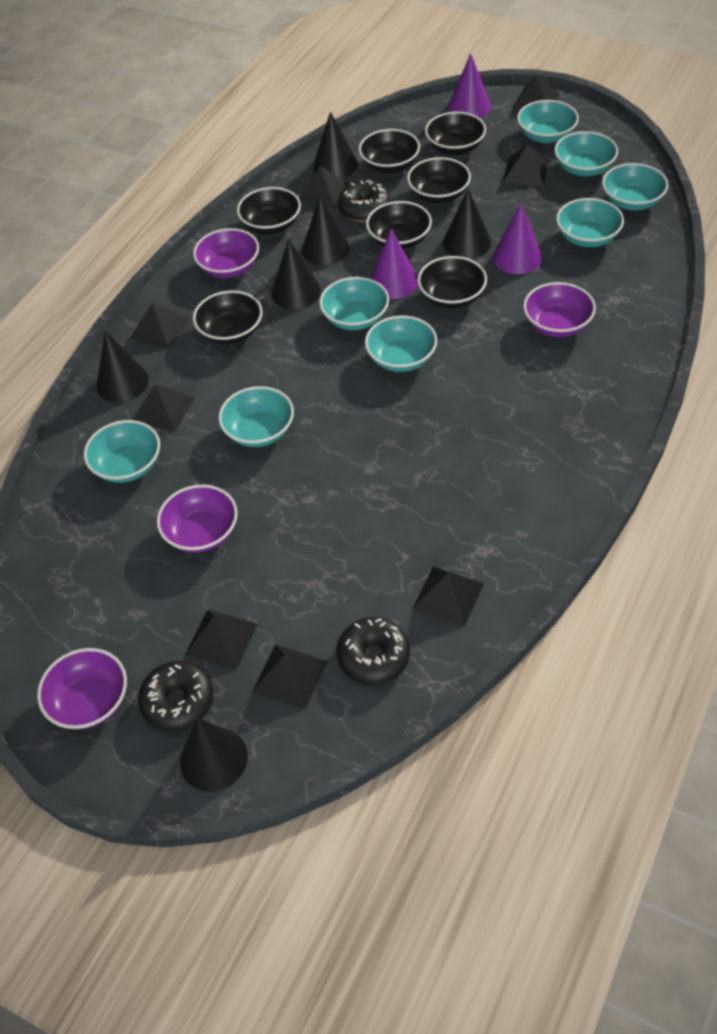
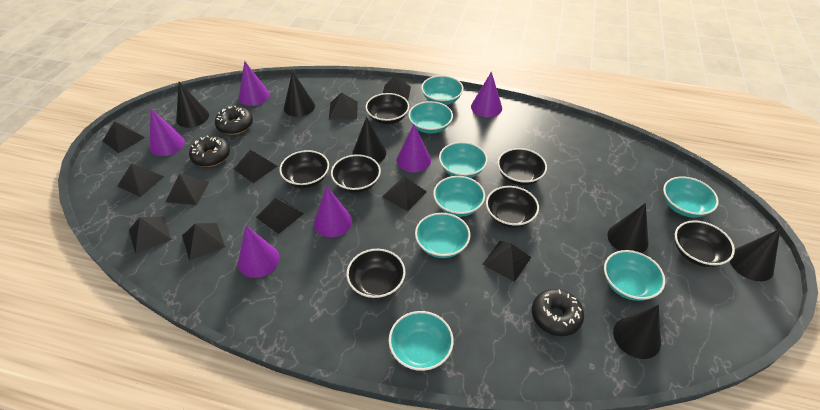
black pyramid: 8 -> 11
purple bowl: 4 -> 0
purple cone: 3 -> 6

